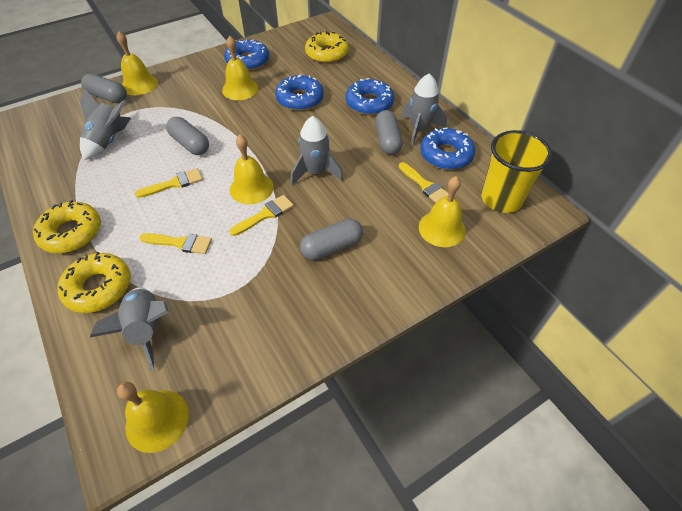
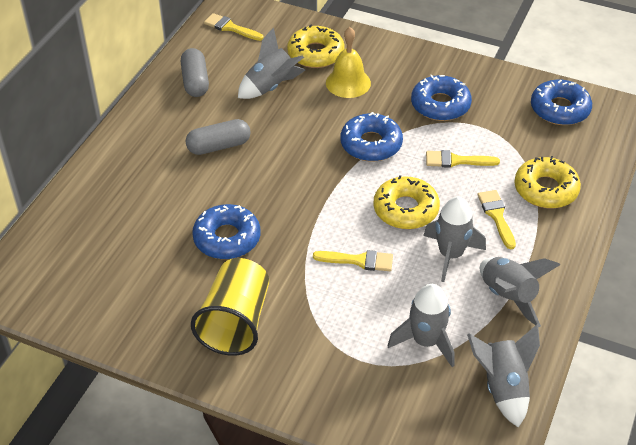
grey capsule: 4 -> 2
grey rocket: 4 -> 5
yellow bell: 5 -> 1

